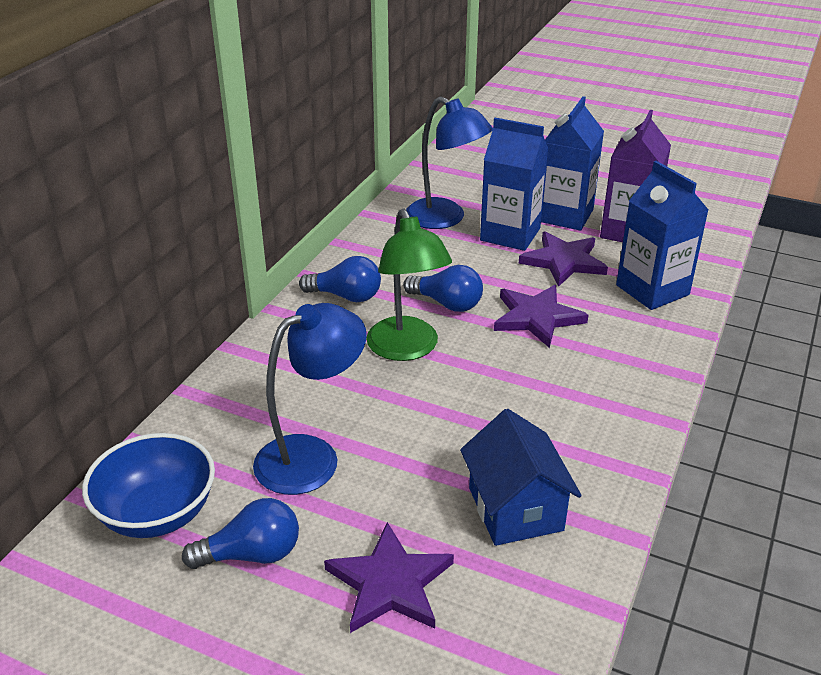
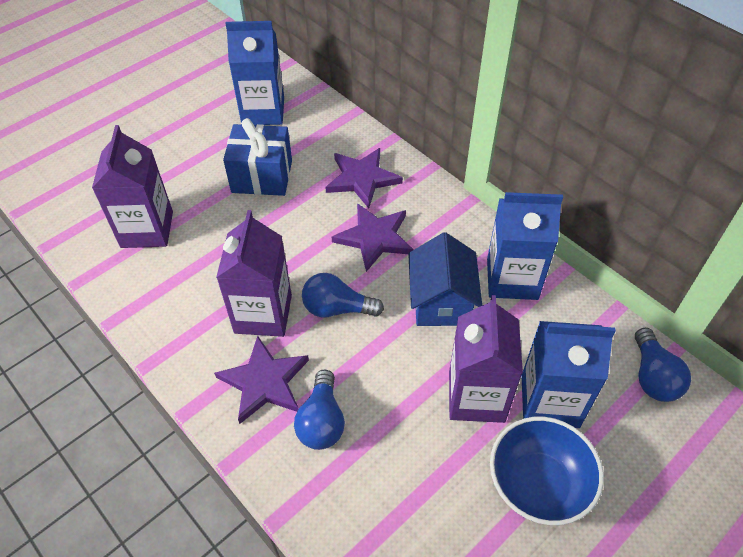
blue gift: 0 -> 1
blue lamp: 2 -> 0
green lamp: 1 -> 0
purple carton: 1 -> 3

